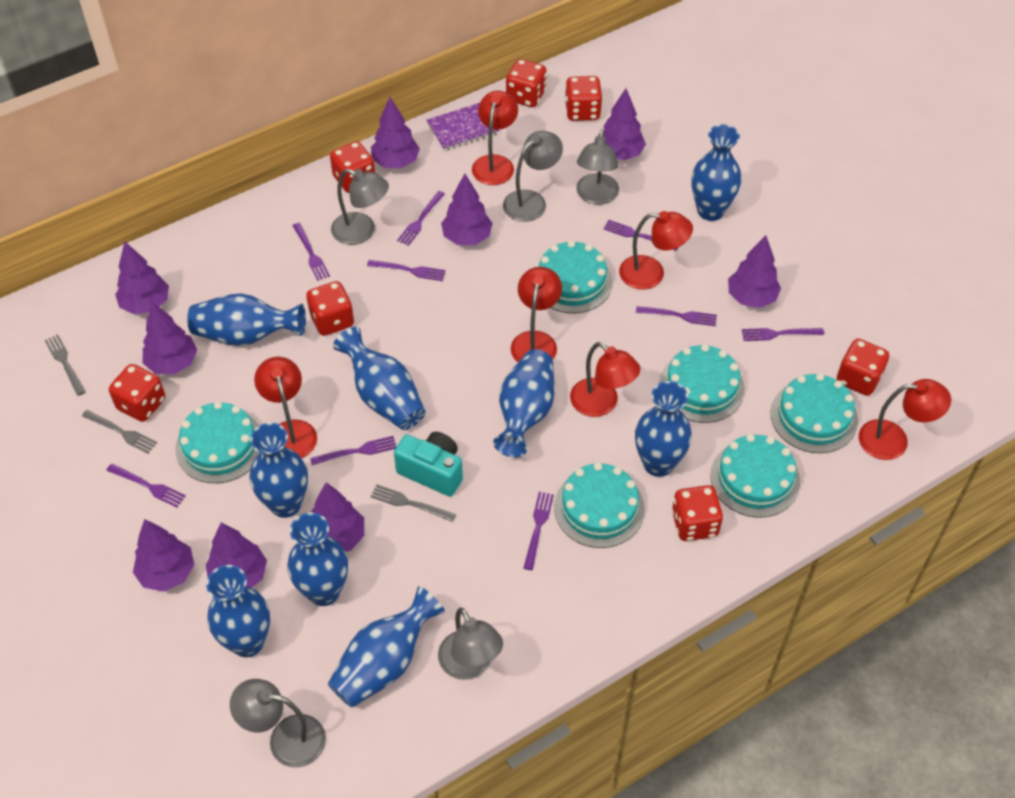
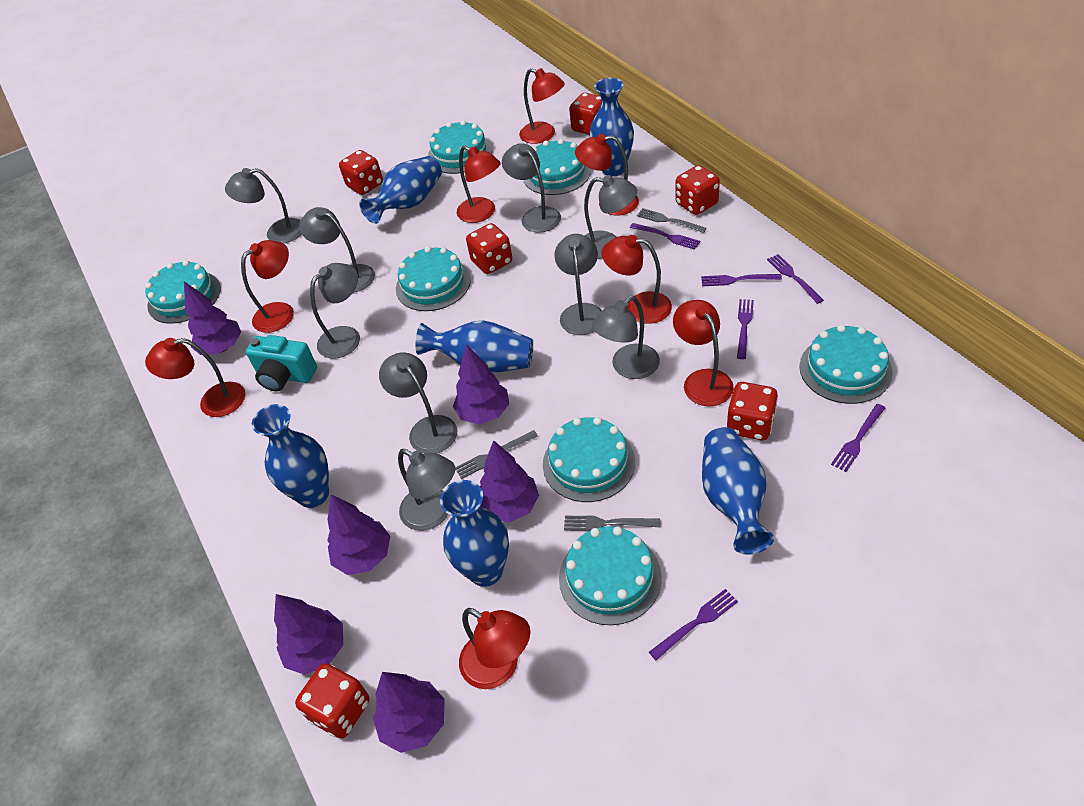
blue vase: 9 -> 6
grey lamp: 5 -> 9
purple fork: 9 -> 6
purple notebook: 1 -> 0
purple tree: 9 -> 6
red dice: 7 -> 6
red lamp: 6 -> 8
turquoise cake: 6 -> 7

